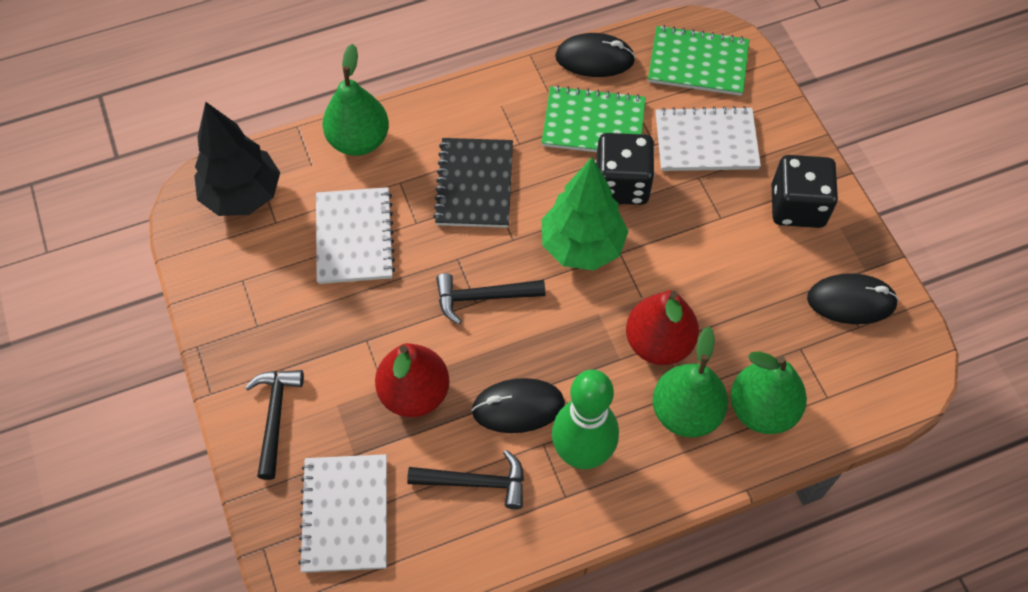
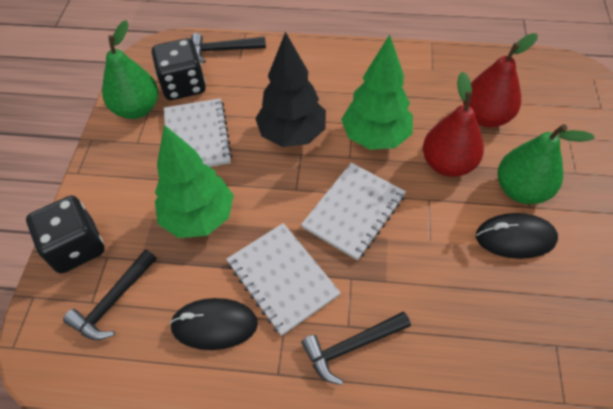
black mouse: 3 -> 2
black notebook: 1 -> 0
green bowling pin: 1 -> 0
green notebook: 2 -> 0
green pear: 3 -> 2
green tree: 1 -> 2

